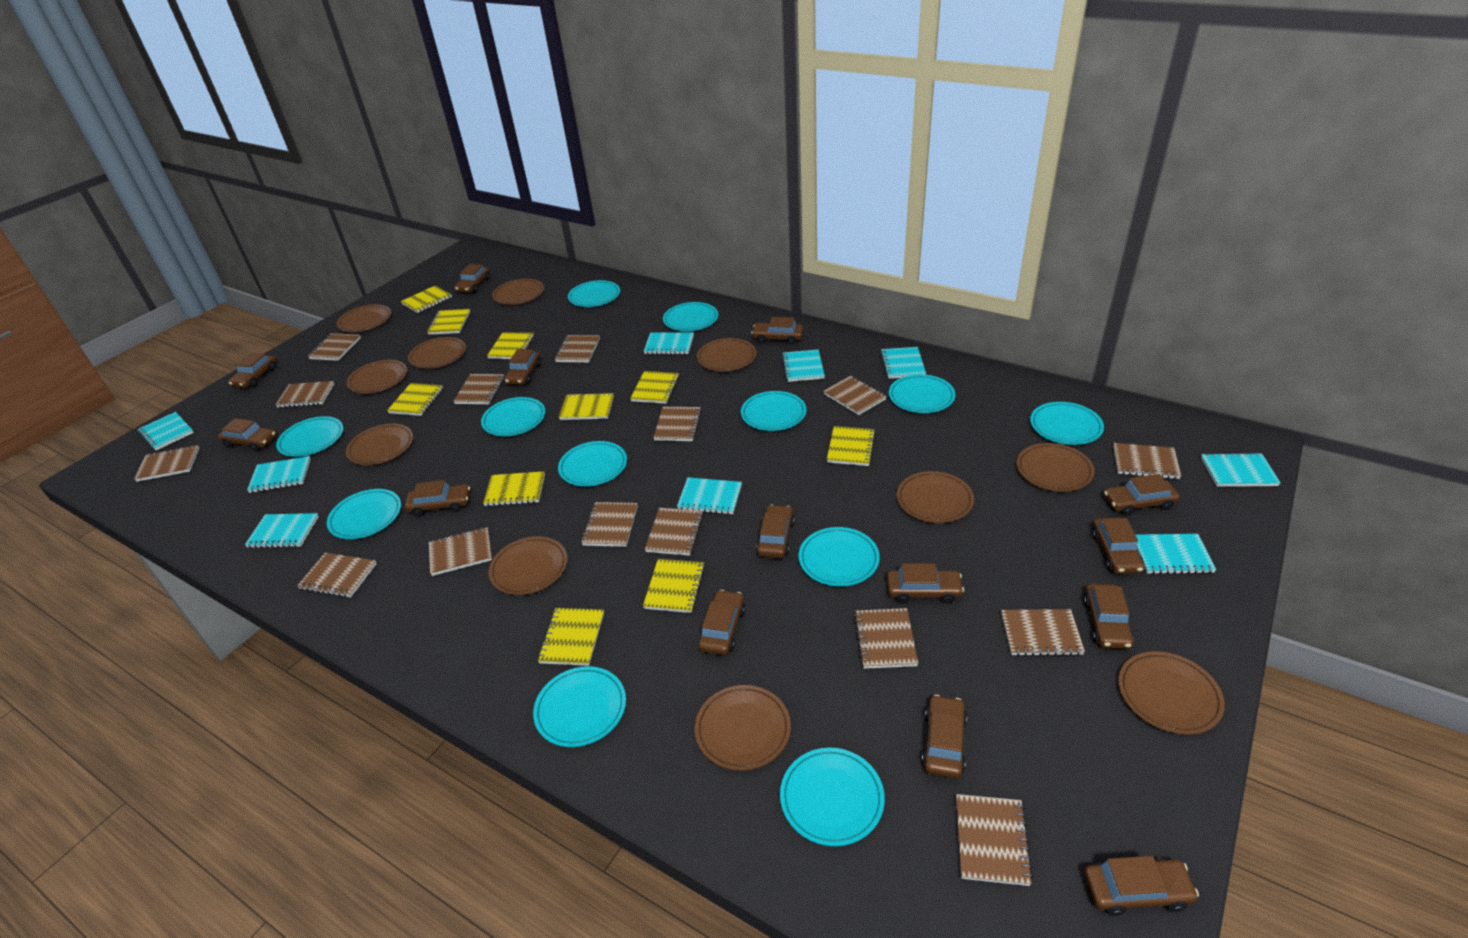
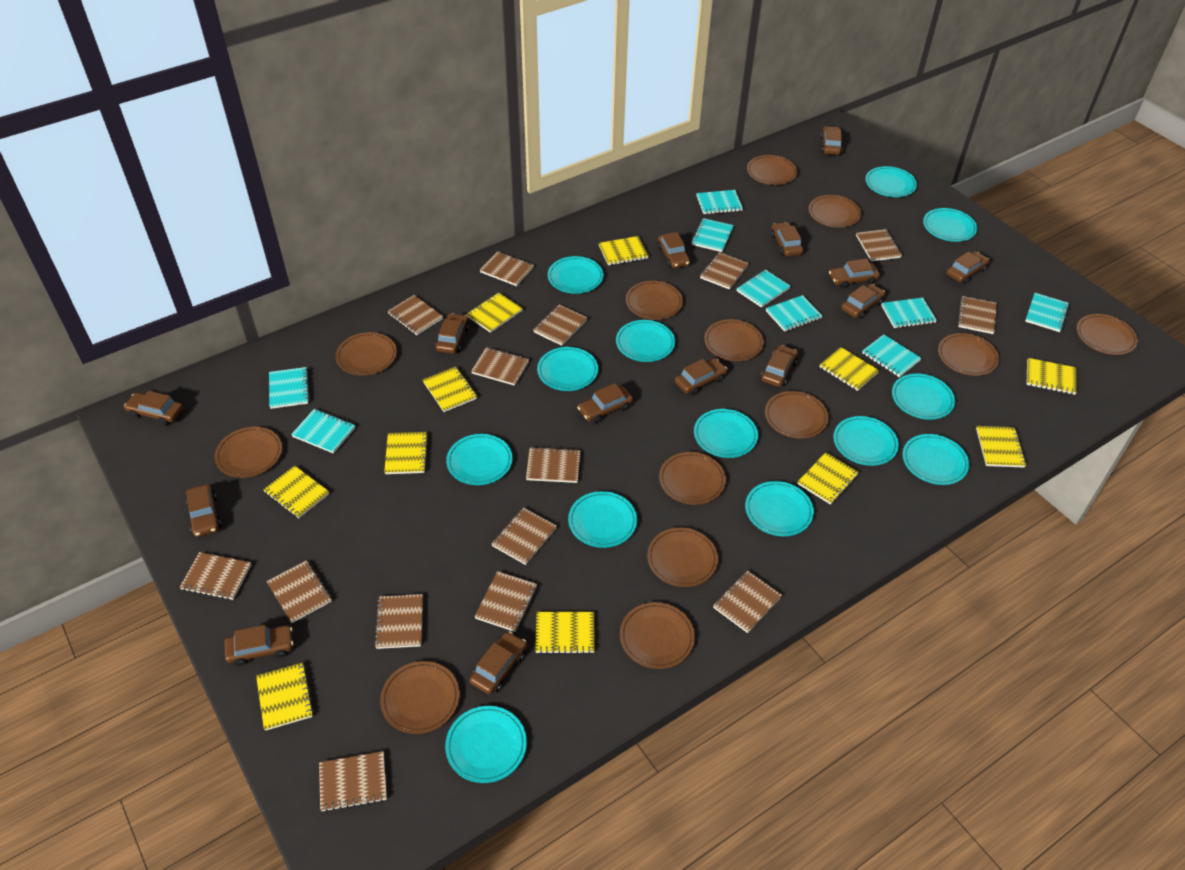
brown plate: 11 -> 13
turquoise plate: 12 -> 13
yellow notebook: 10 -> 11

